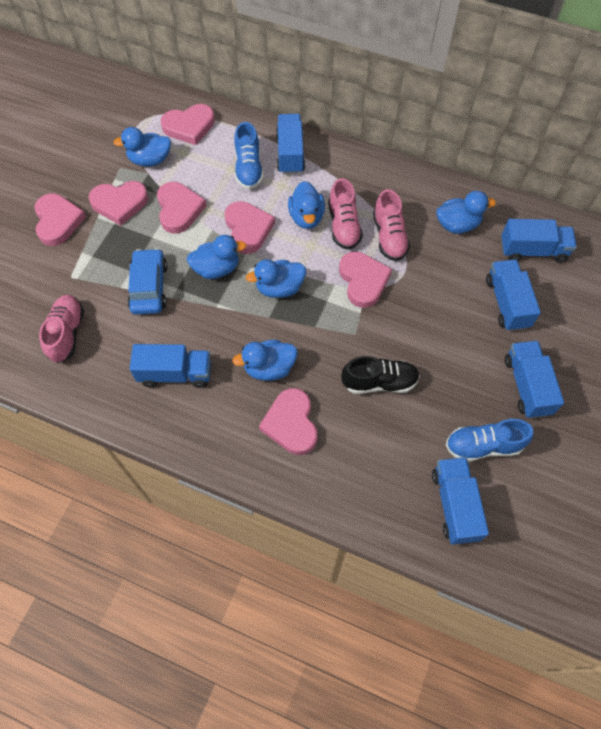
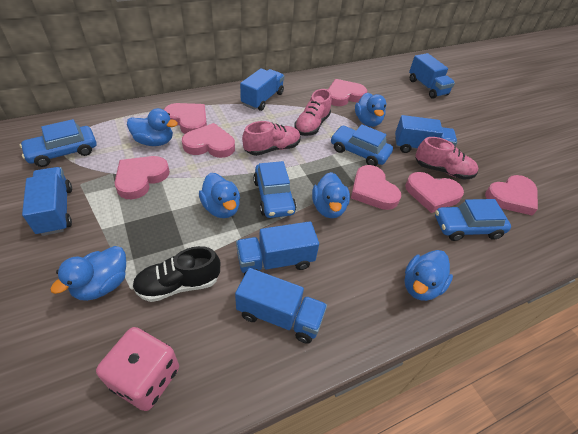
blue car: 1 -> 4
blue shoe: 2 -> 0
pink dice: 0 -> 1

